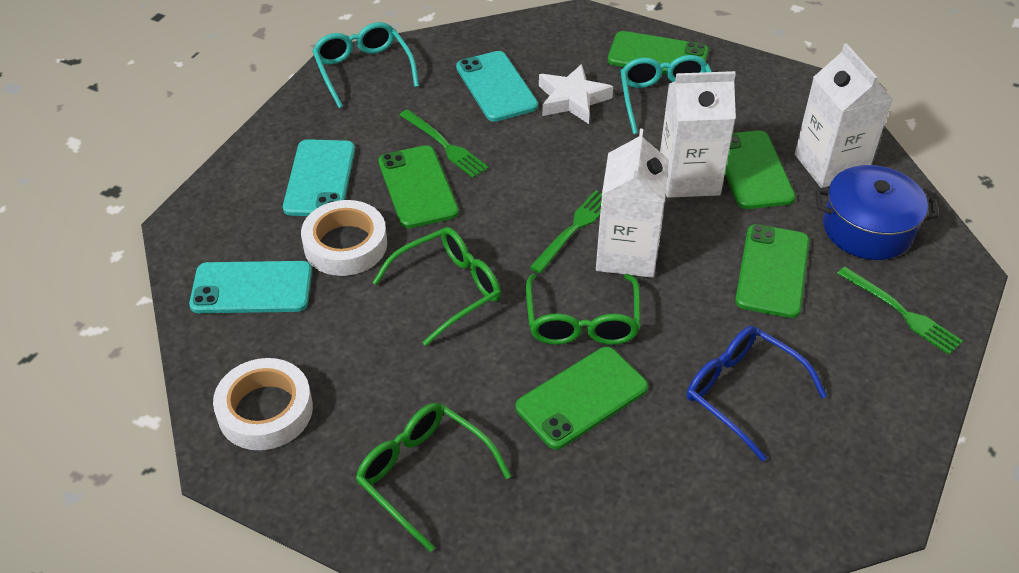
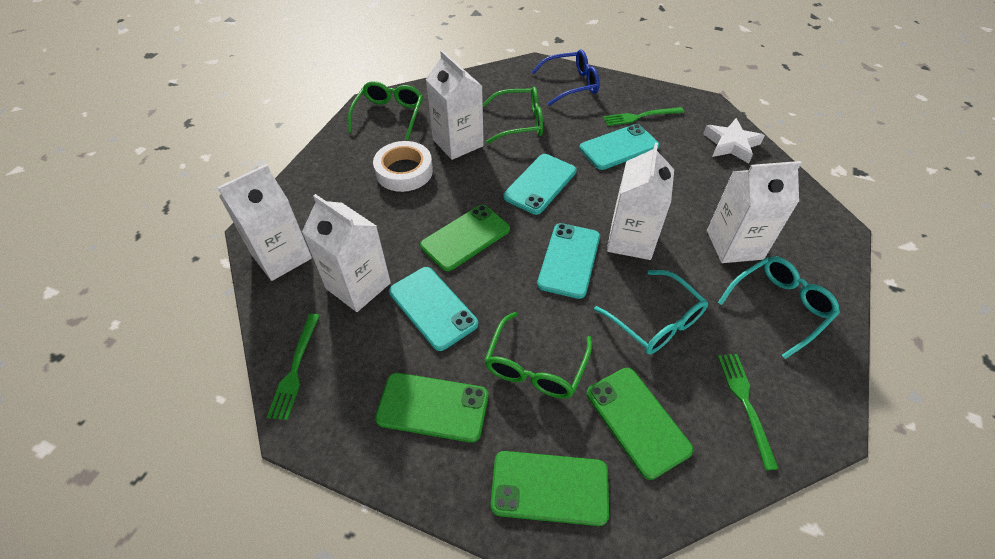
blue pot: 1 -> 0
green phone: 5 -> 4
turquoise phone: 3 -> 4
white carton: 3 -> 5
white tape: 2 -> 1

